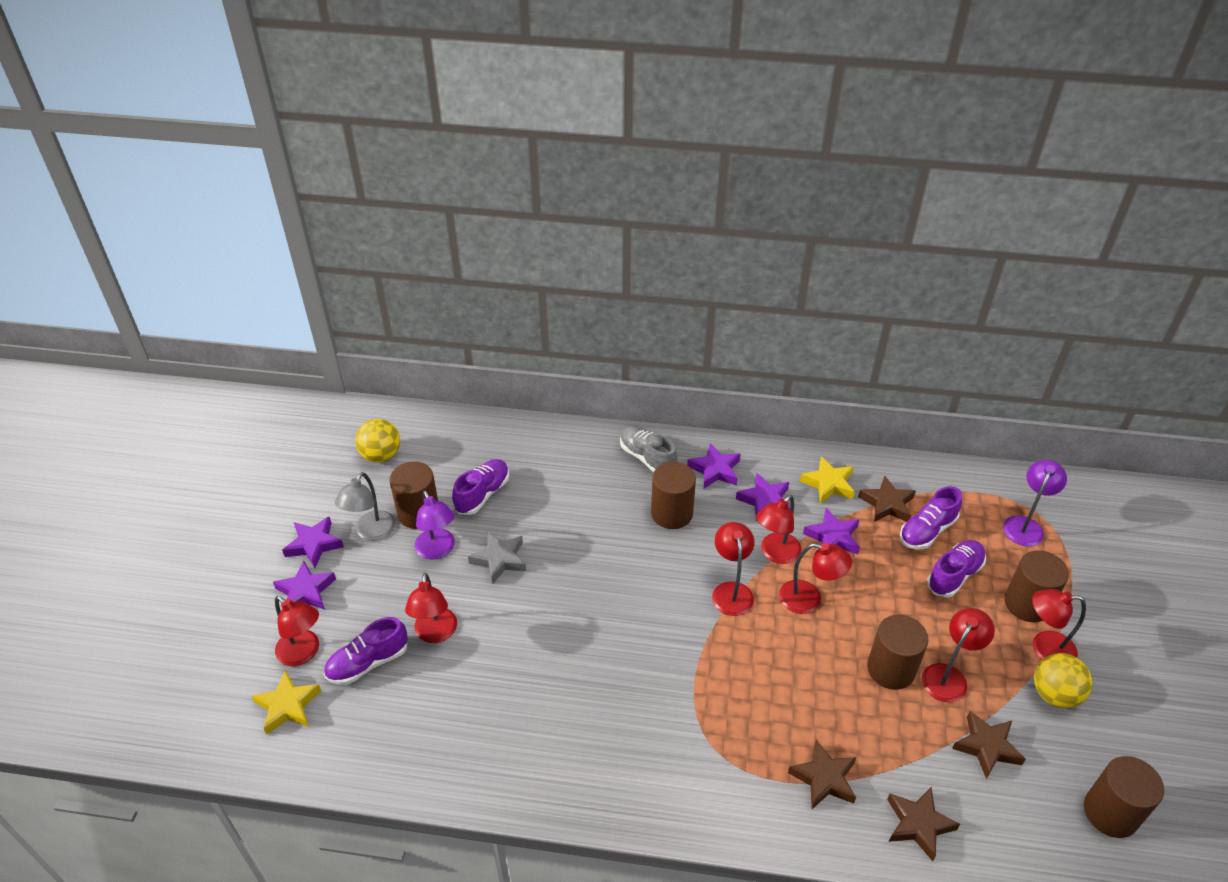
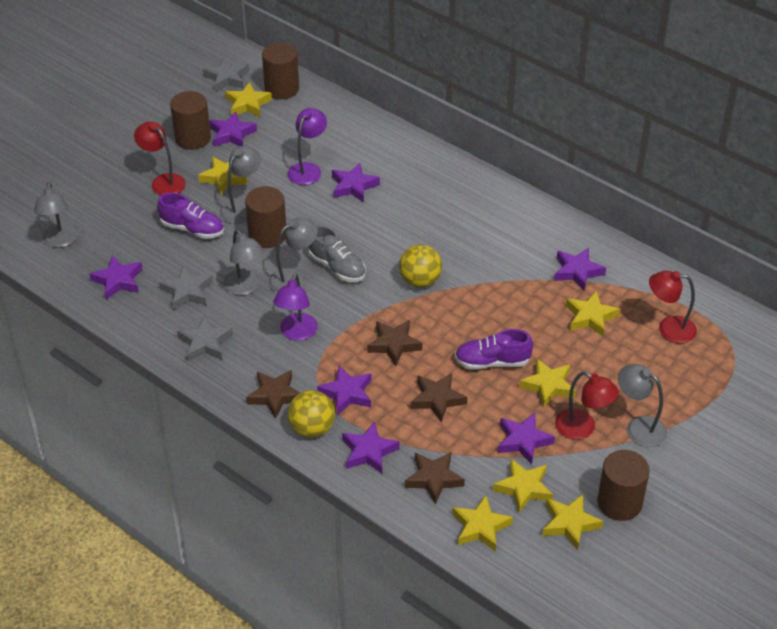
brown cylinder: 5 -> 4
grey lamp: 1 -> 5
grey star: 1 -> 3
purple shoe: 4 -> 2
purple star: 5 -> 7
red lamp: 7 -> 3
yellow star: 2 -> 7

